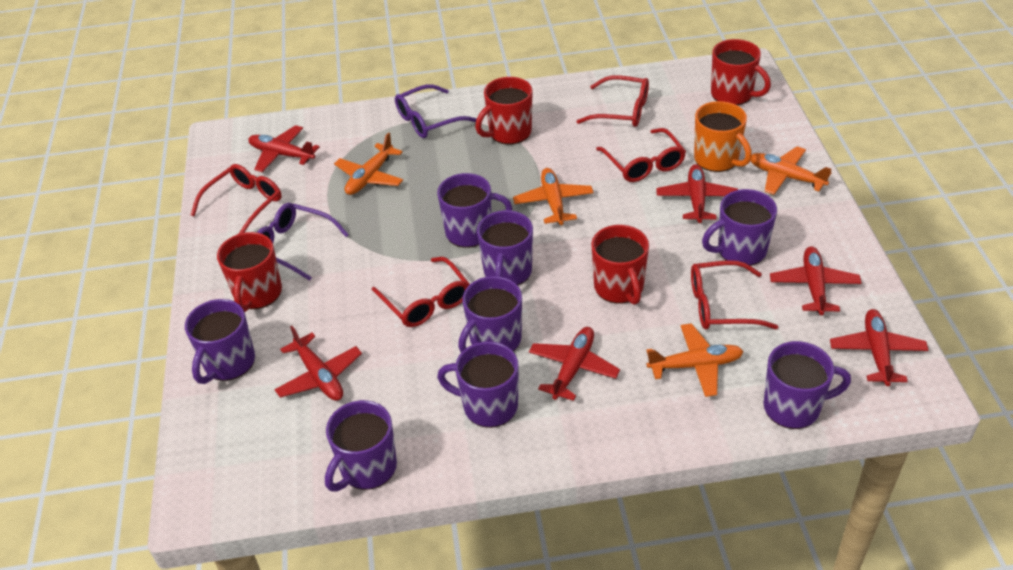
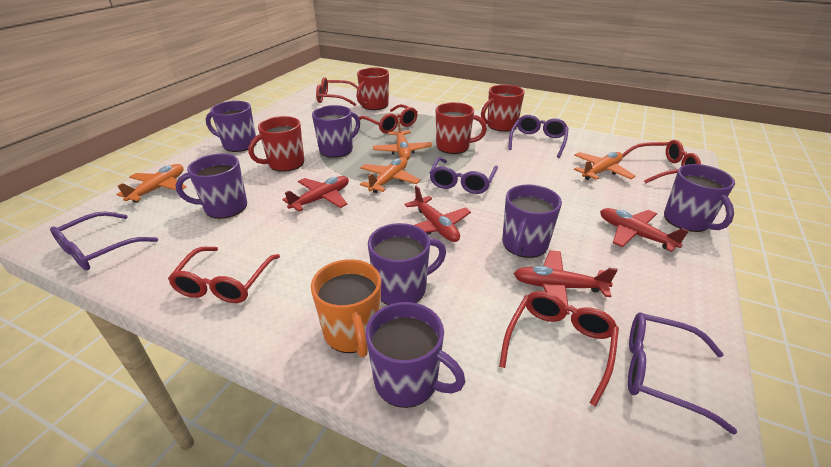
purple glasses: 2 -> 4
purple mug: 8 -> 7
red plane: 6 -> 4

